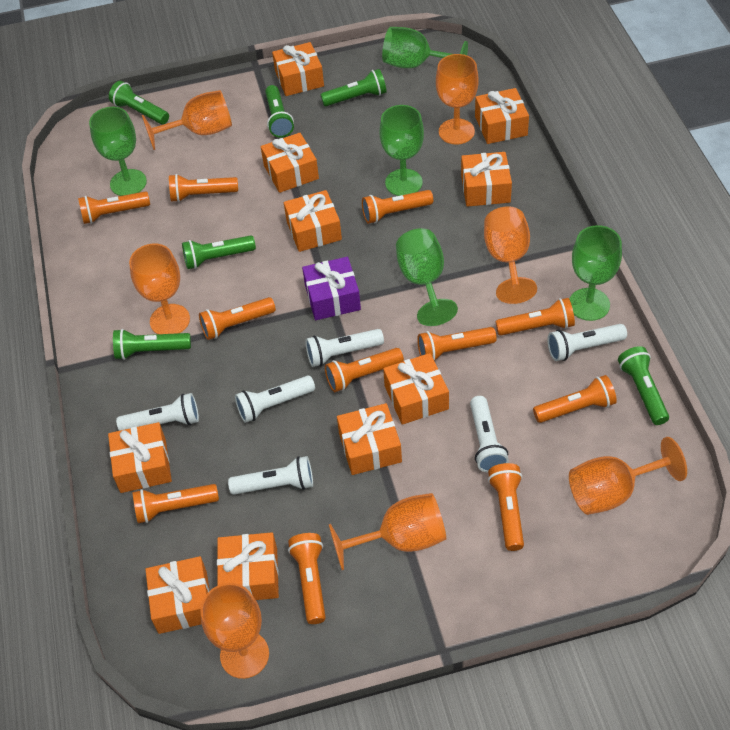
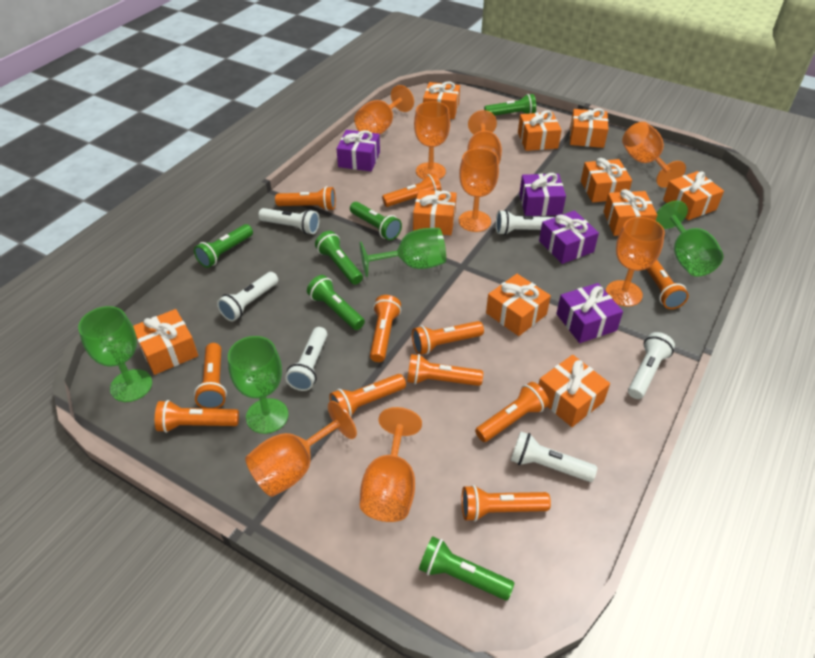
green goblet: 5 -> 4
orange goblet: 7 -> 8
purple gift: 1 -> 4

